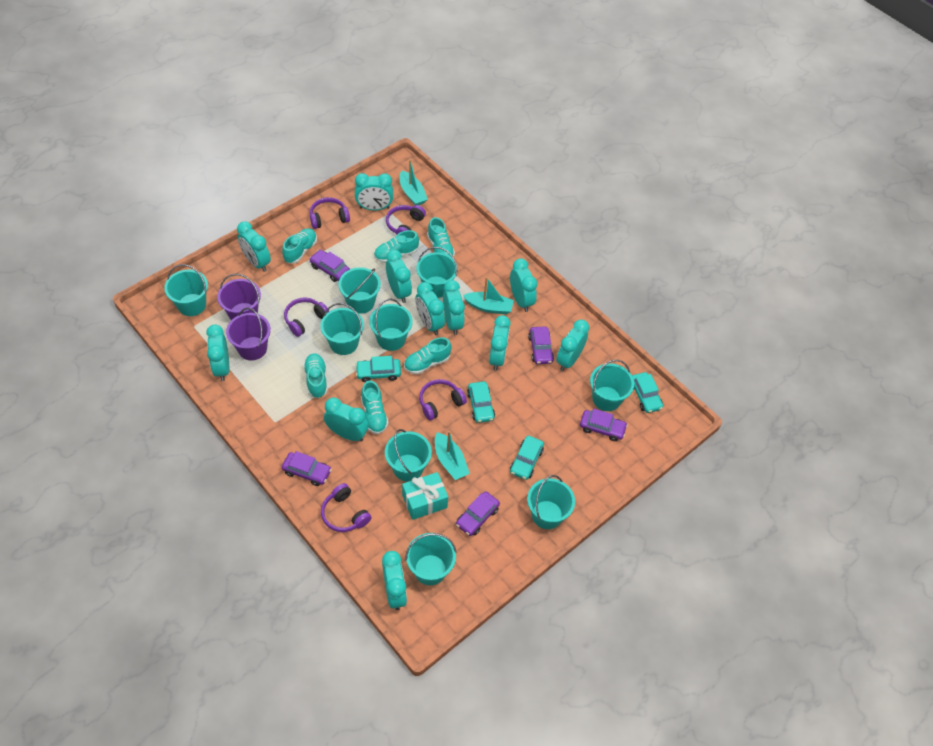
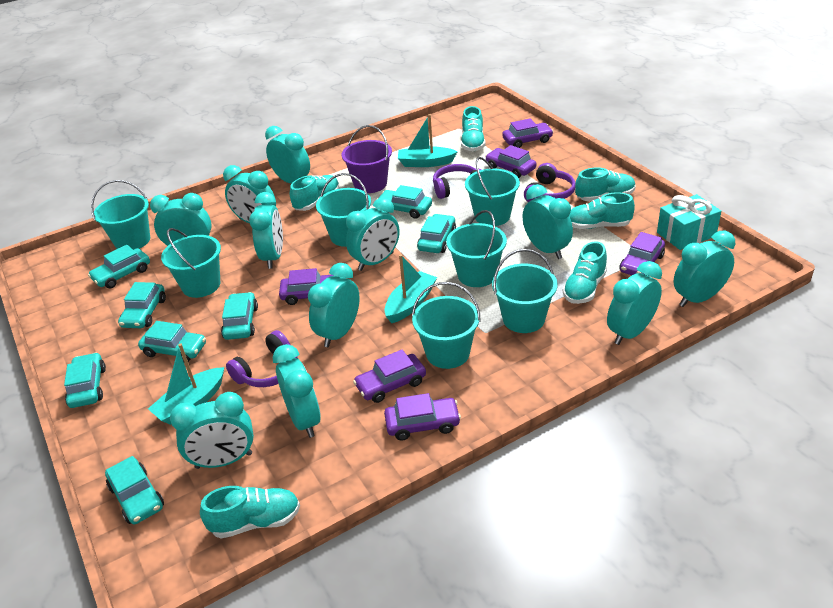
purple bucket: 2 -> 1
purple car: 5 -> 6
purple headphones: 5 -> 3
turquoise bucket: 9 -> 7
turquoise car: 4 -> 8

